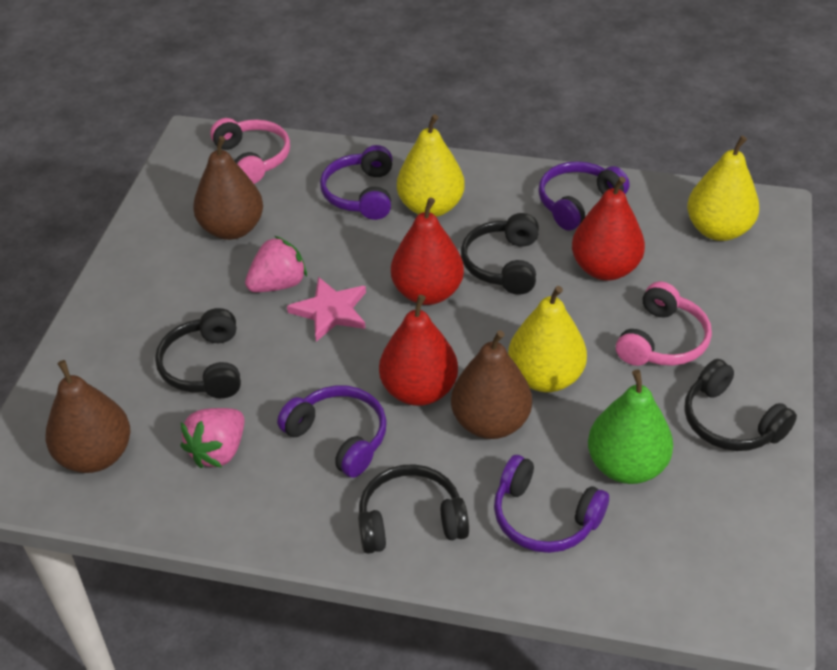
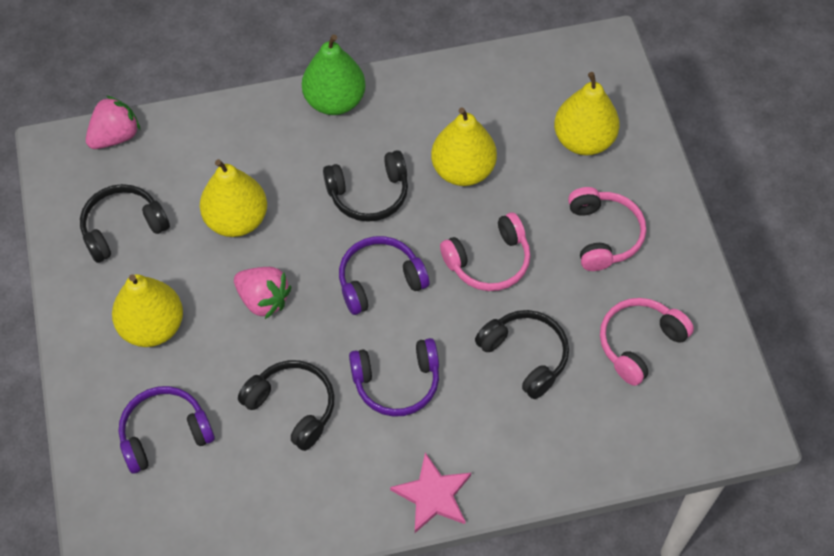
brown pear: 3 -> 0
pink headphones: 2 -> 3
purple headphones: 4 -> 3
red pear: 3 -> 0
yellow pear: 3 -> 4

